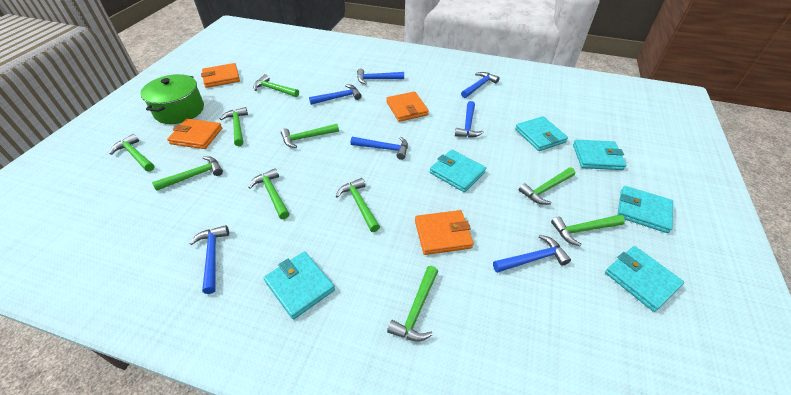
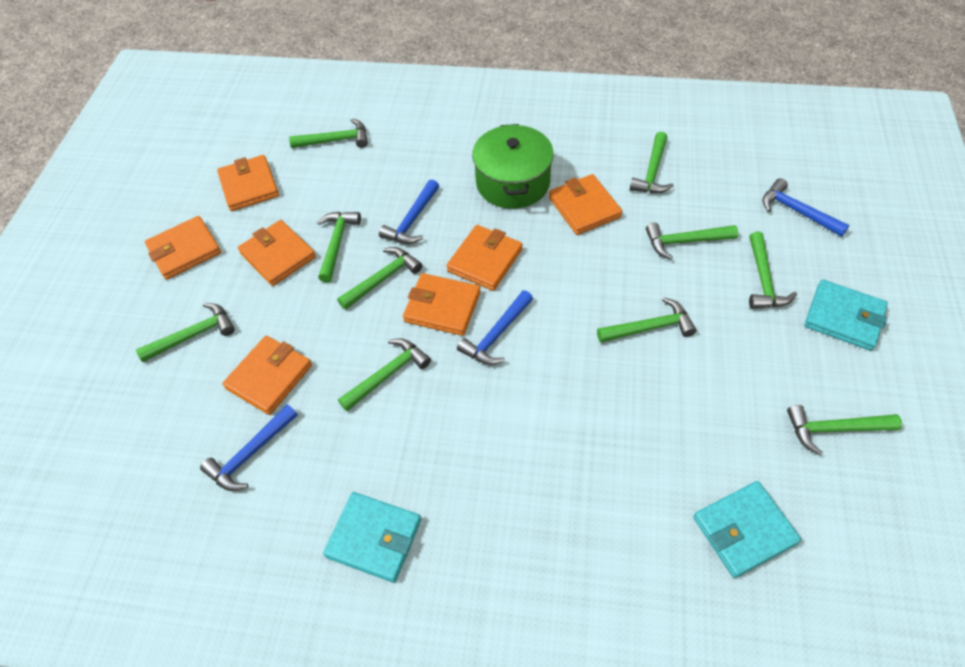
blue hammer: 7 -> 4
orange wallet: 4 -> 7
turquoise wallet: 6 -> 3

